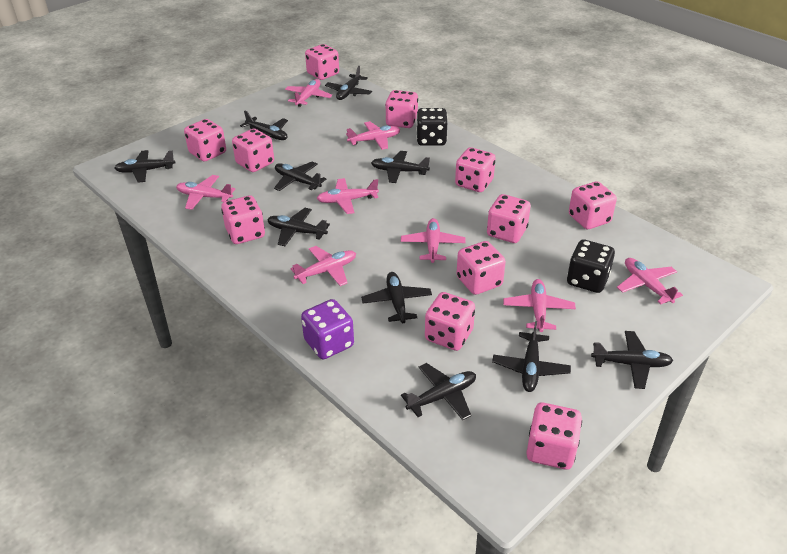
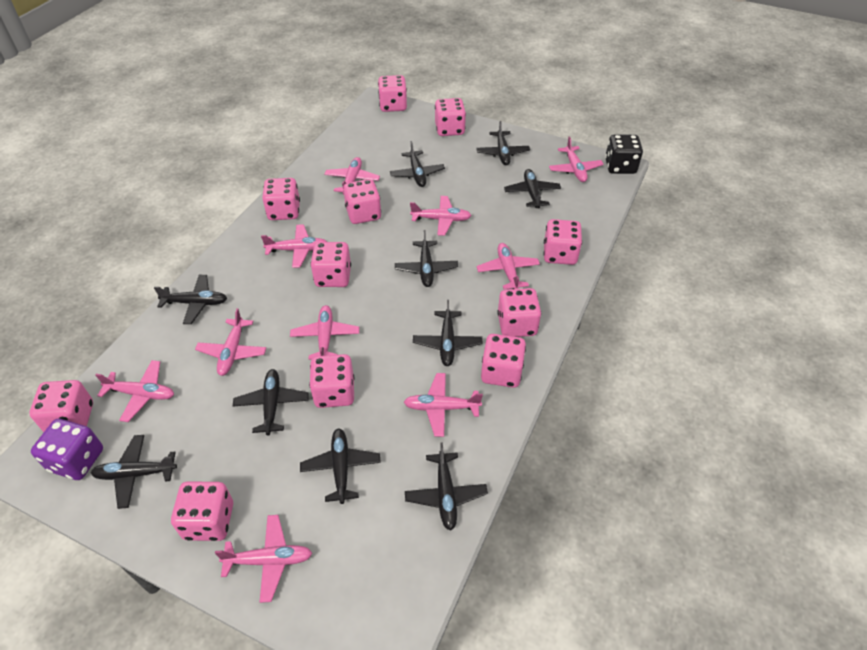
black dice: 2 -> 1
pink plane: 8 -> 10

